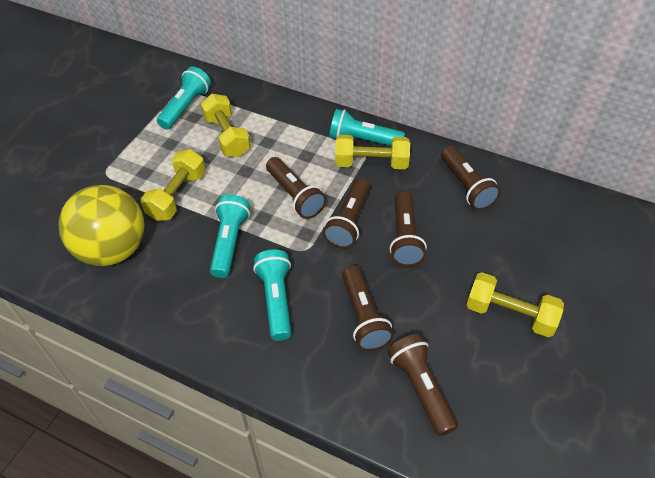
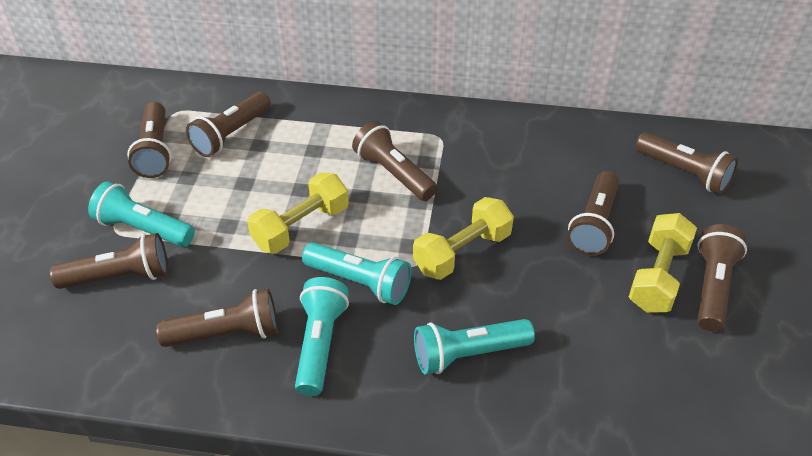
brown flashlight: 6 -> 8
yellow ball: 1 -> 0
yellow dumbbell: 4 -> 3

